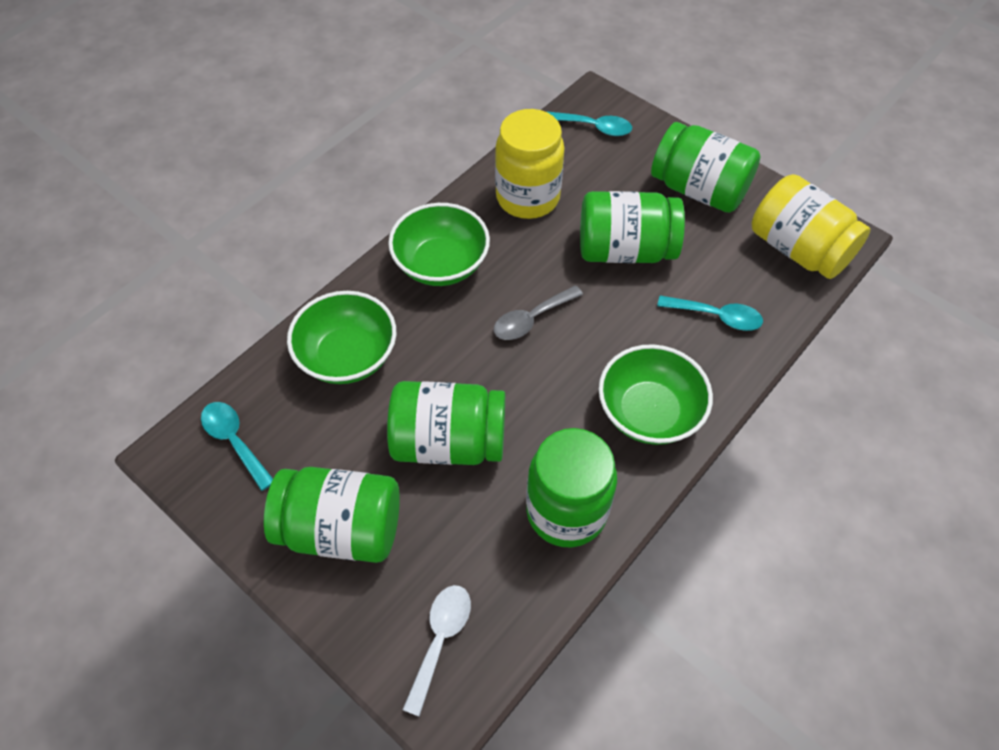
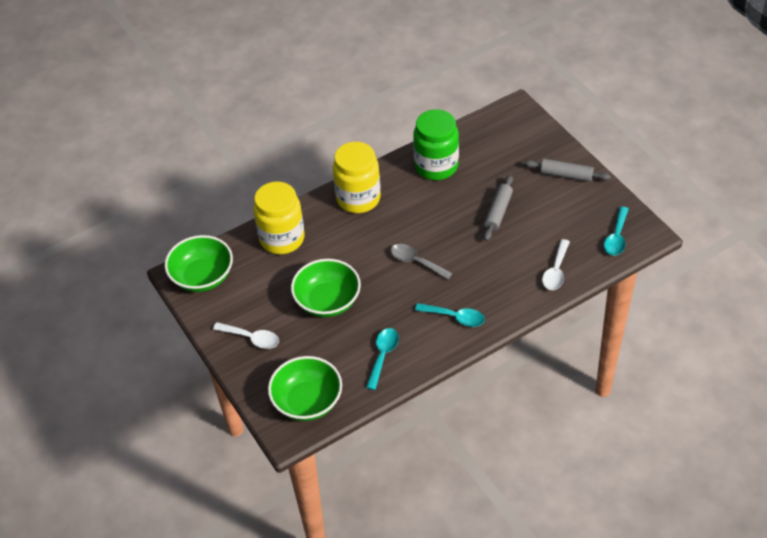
green jar: 5 -> 1
grey rolling pin: 0 -> 2
white spoon: 1 -> 2

